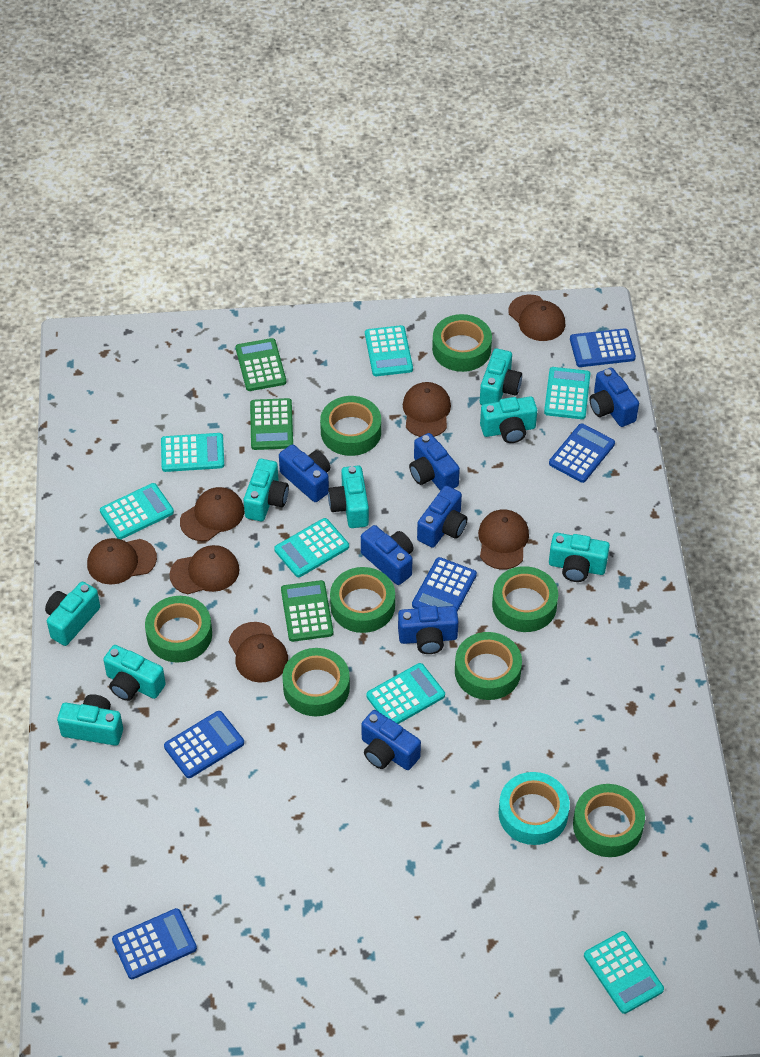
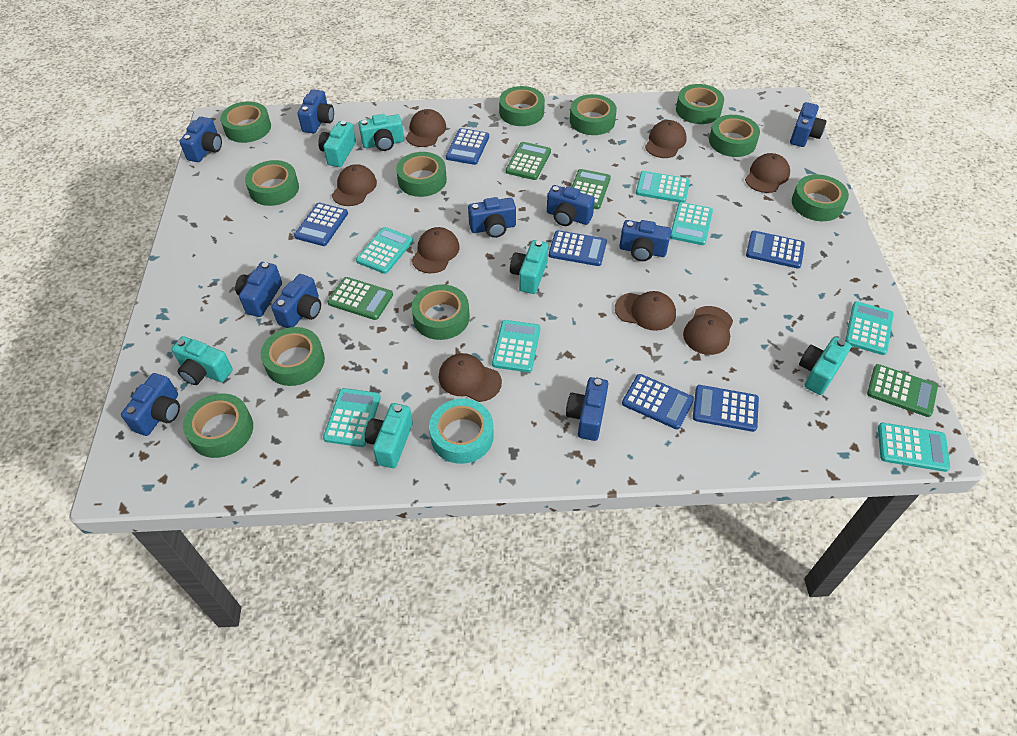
blue calculator: 5 -> 6
blue camera: 7 -> 10
brown cap: 7 -> 8
green calculator: 3 -> 4
green tape: 8 -> 11
turquoise camera: 8 -> 6

